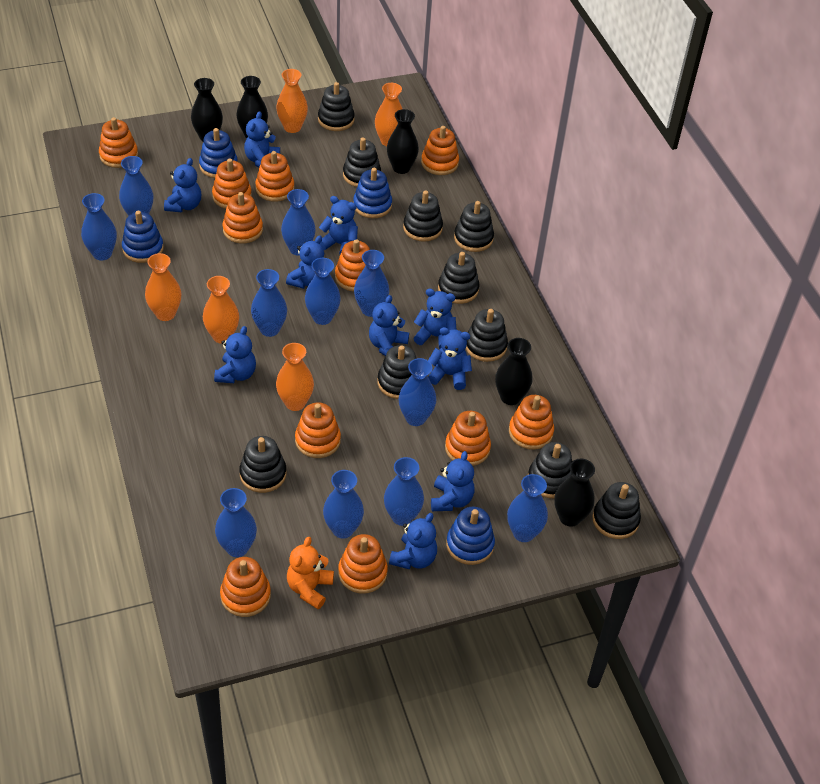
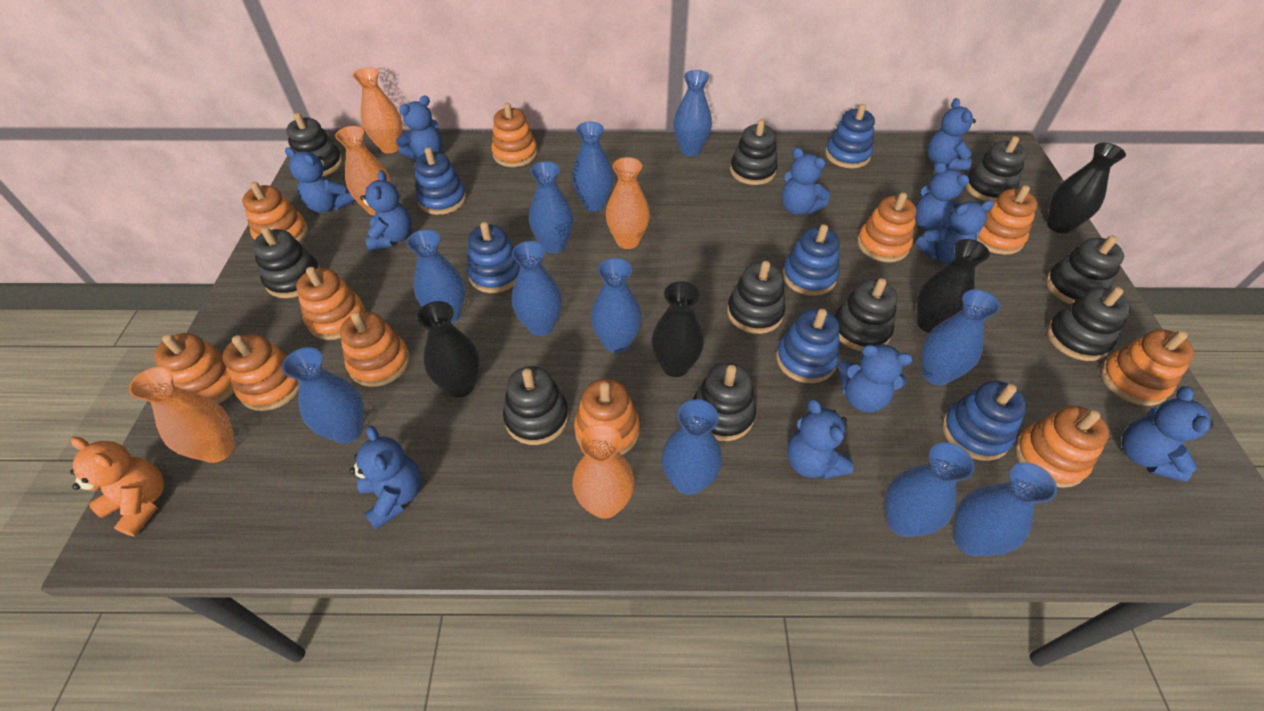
black vase: 5 -> 4
blue stacking toy: 4 -> 6
blue teddy bear: 10 -> 11

